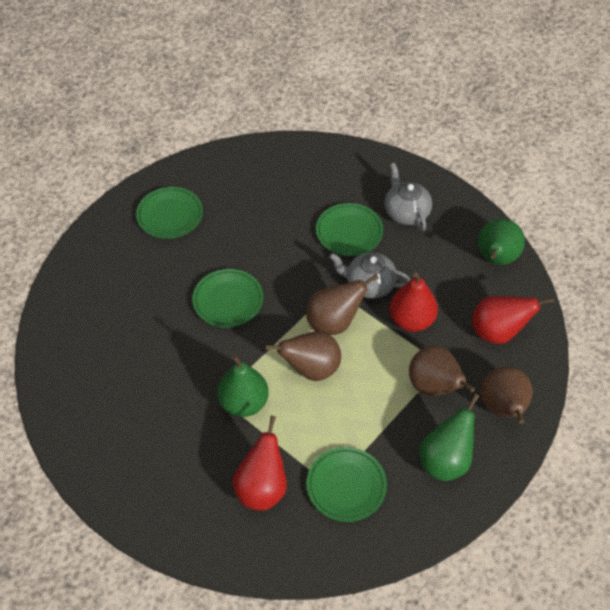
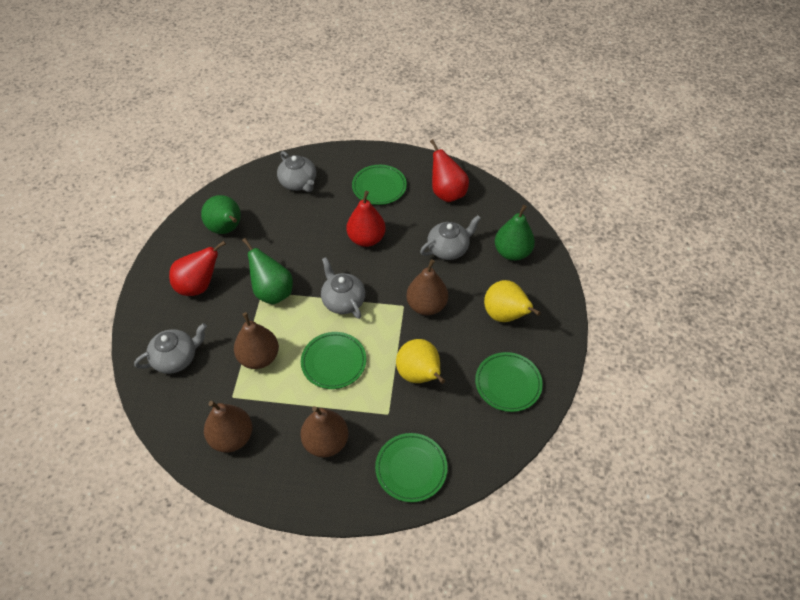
grey teapot: 2 -> 4
yellow pear: 0 -> 2

